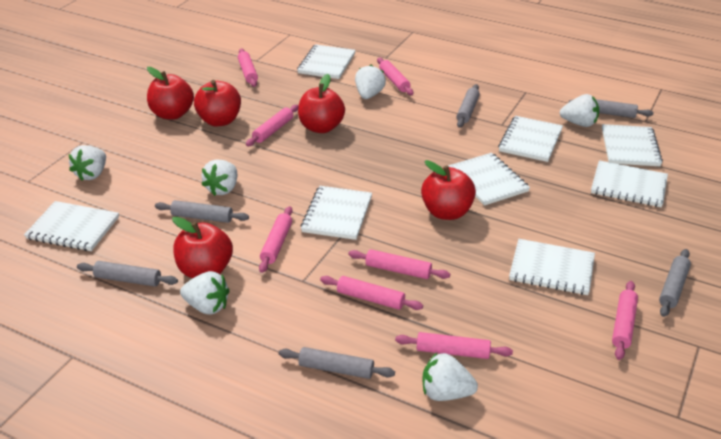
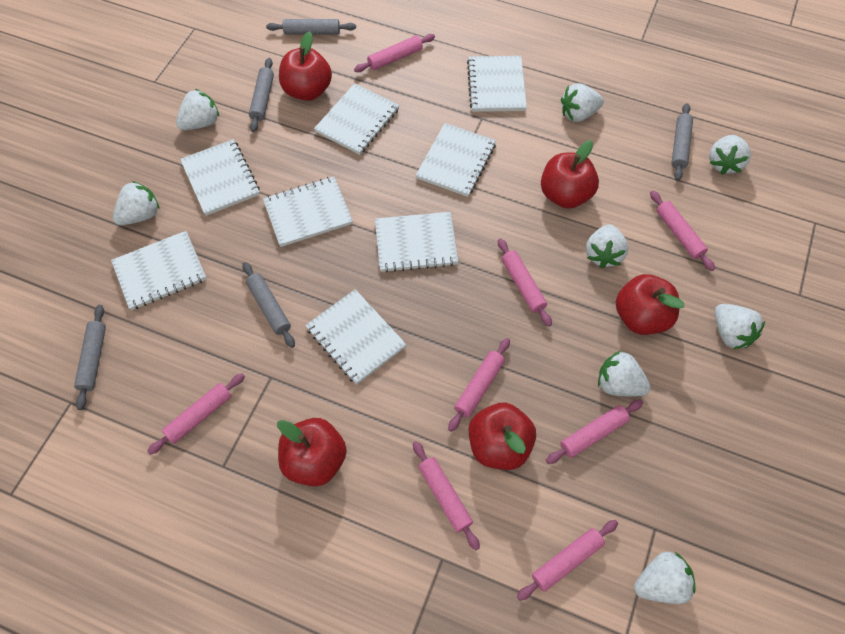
grey rolling pin: 6 -> 5
white strawberry: 6 -> 8

